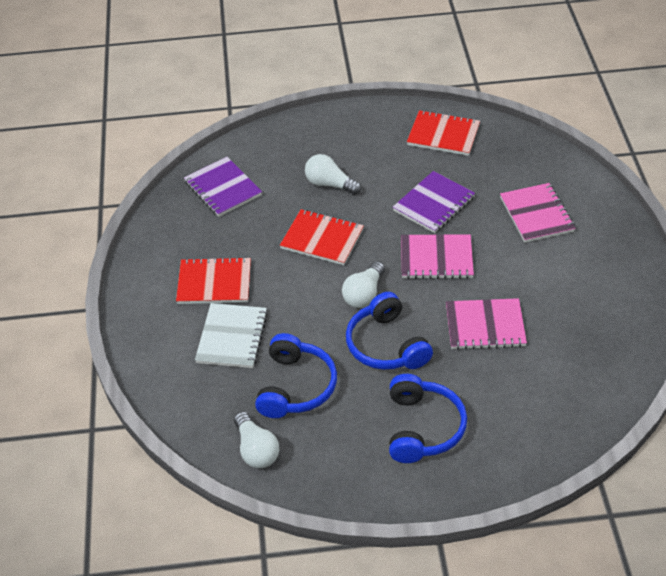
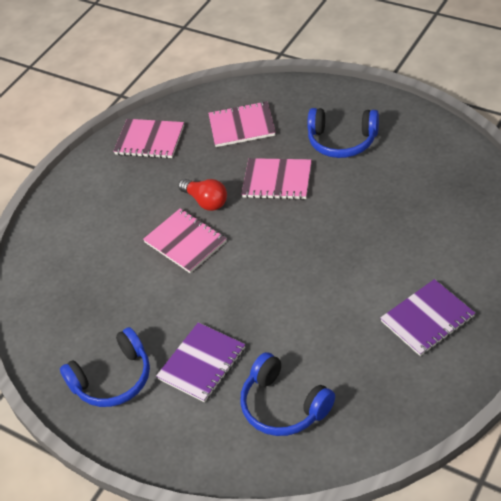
pink notebook: 3 -> 4
red light bulb: 0 -> 1
red notebook: 3 -> 0
white light bulb: 3 -> 0
white notebook: 1 -> 0

